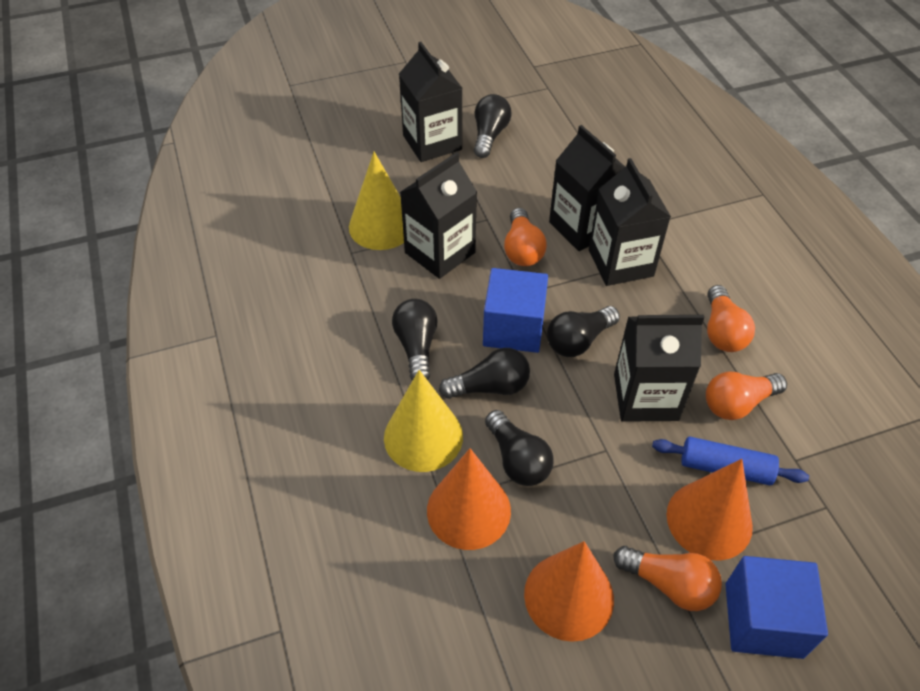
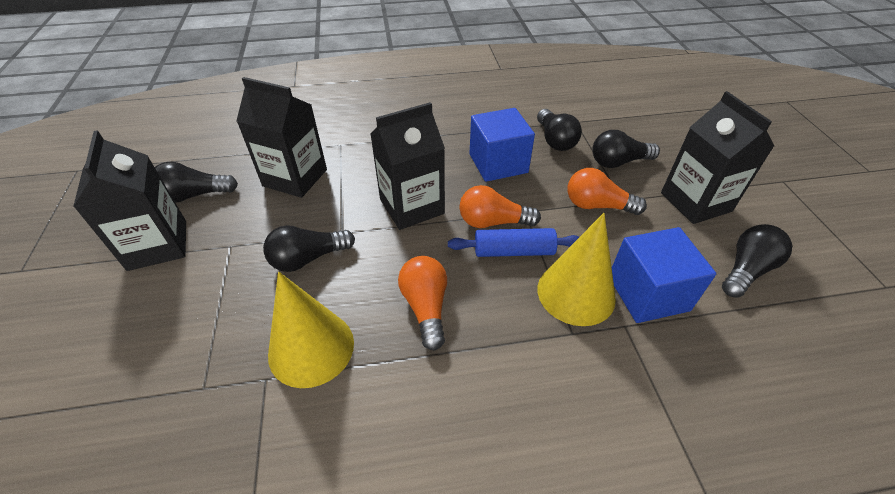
black carton: 5 -> 4
orange cone: 3 -> 0
orange light bulb: 4 -> 3

